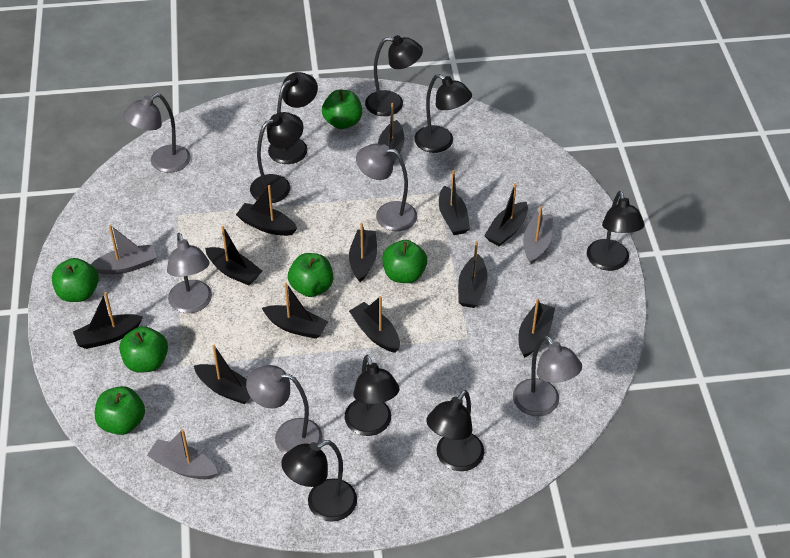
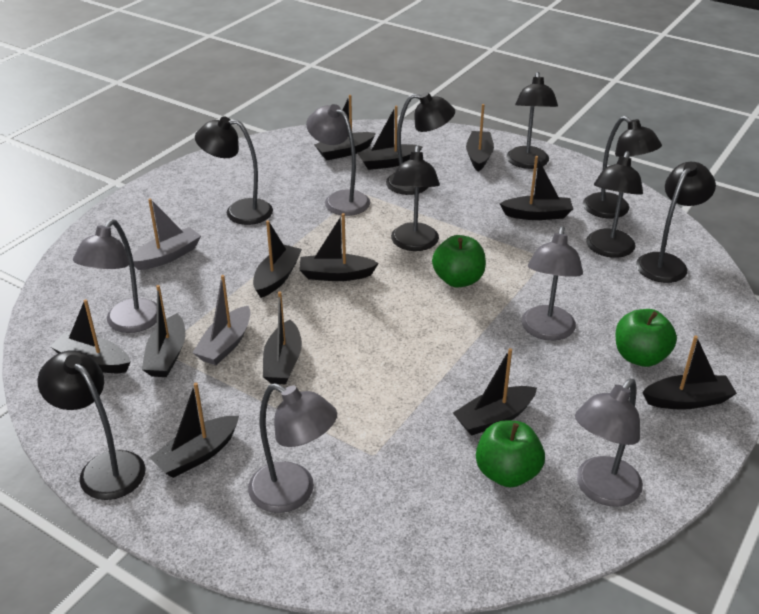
green apple: 6 -> 3
grey boat: 3 -> 2

